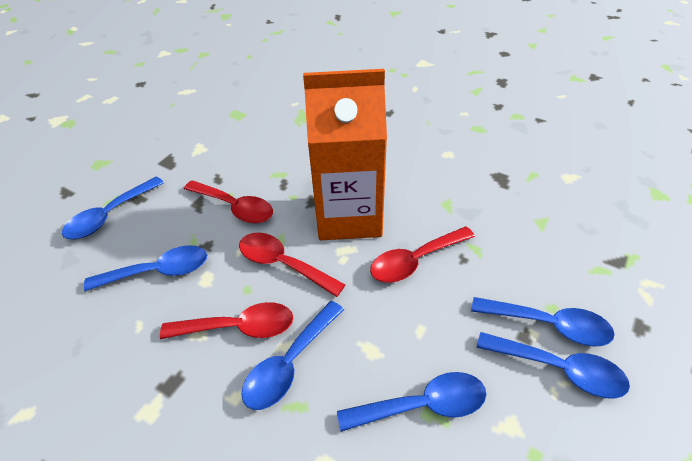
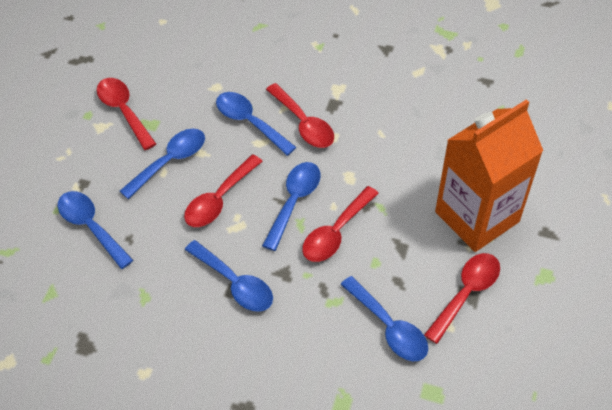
red spoon: 4 -> 5

